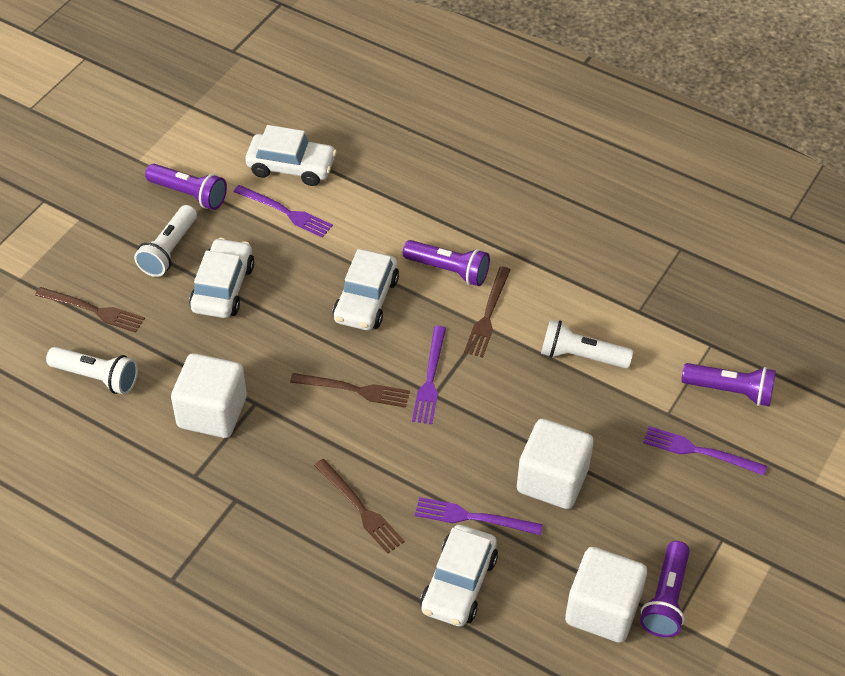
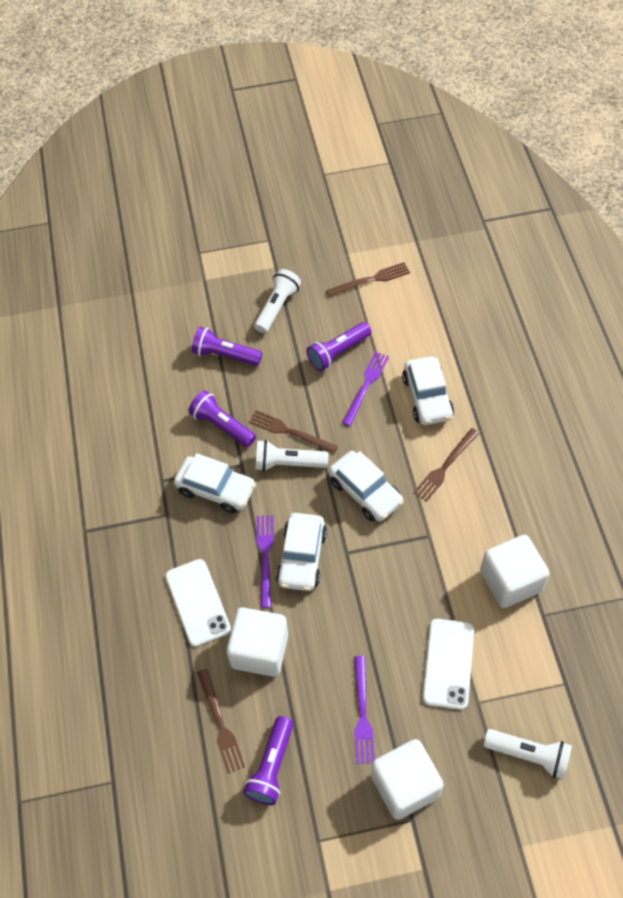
purple fork: 4 -> 3
white phone: 0 -> 2

